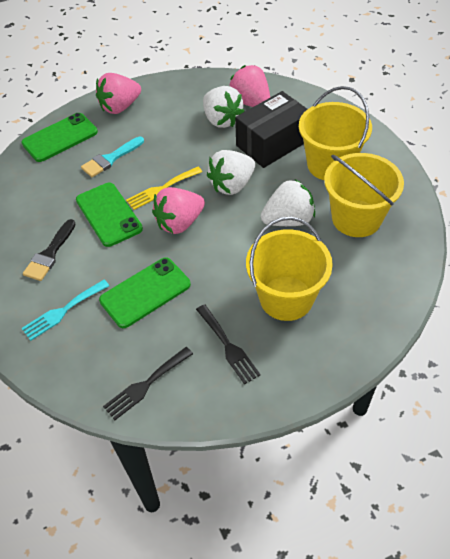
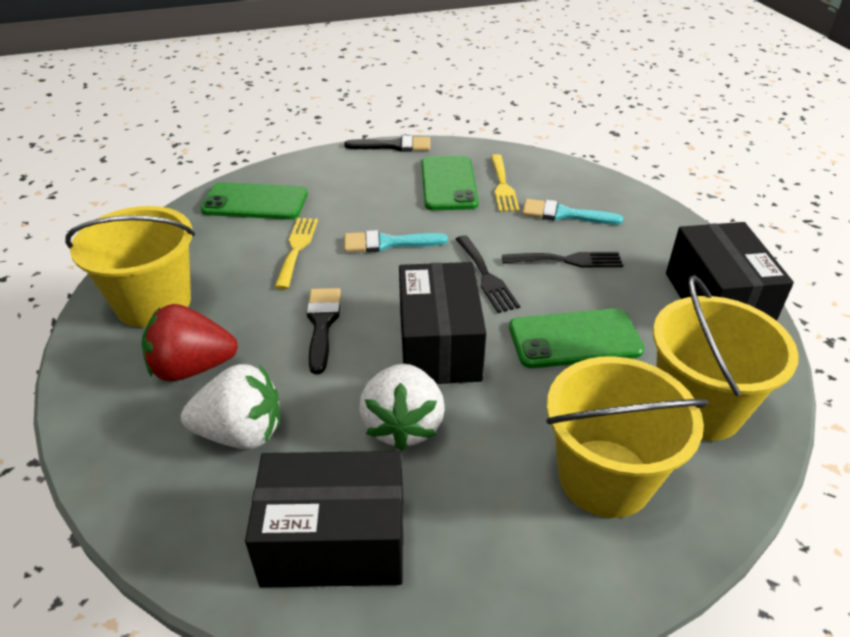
black box: 1 -> 3
black brush: 1 -> 2
pink strawberry: 3 -> 0
red strawberry: 0 -> 1
turquoise brush: 1 -> 2
turquoise fork: 1 -> 0
white strawberry: 3 -> 2
yellow fork: 1 -> 2

